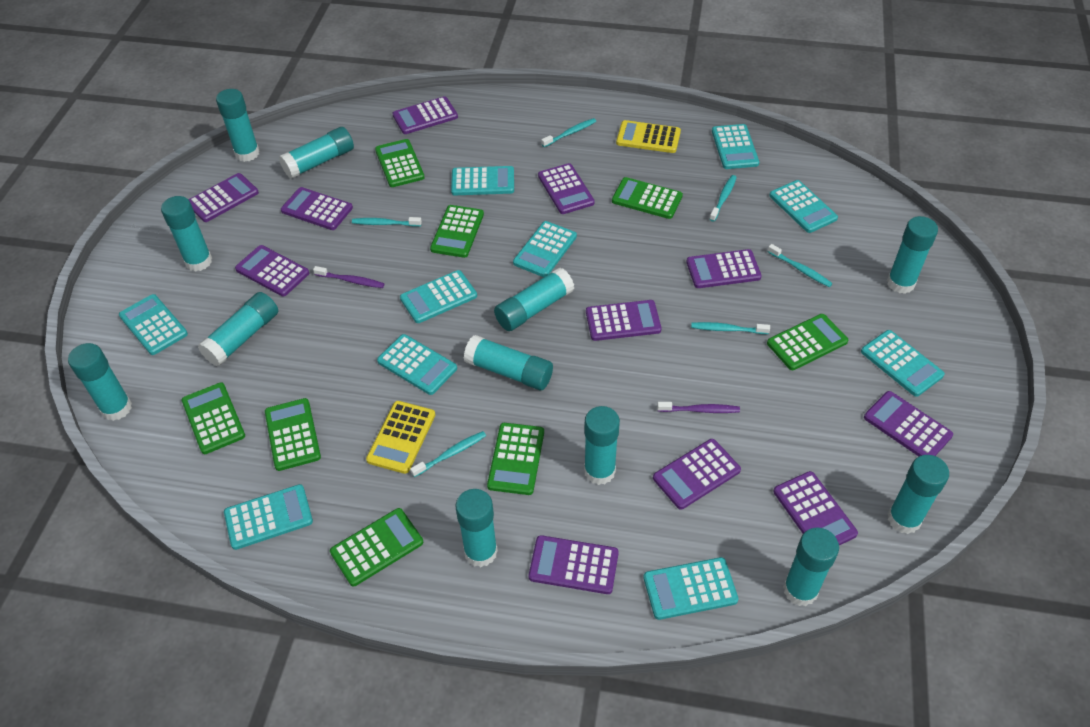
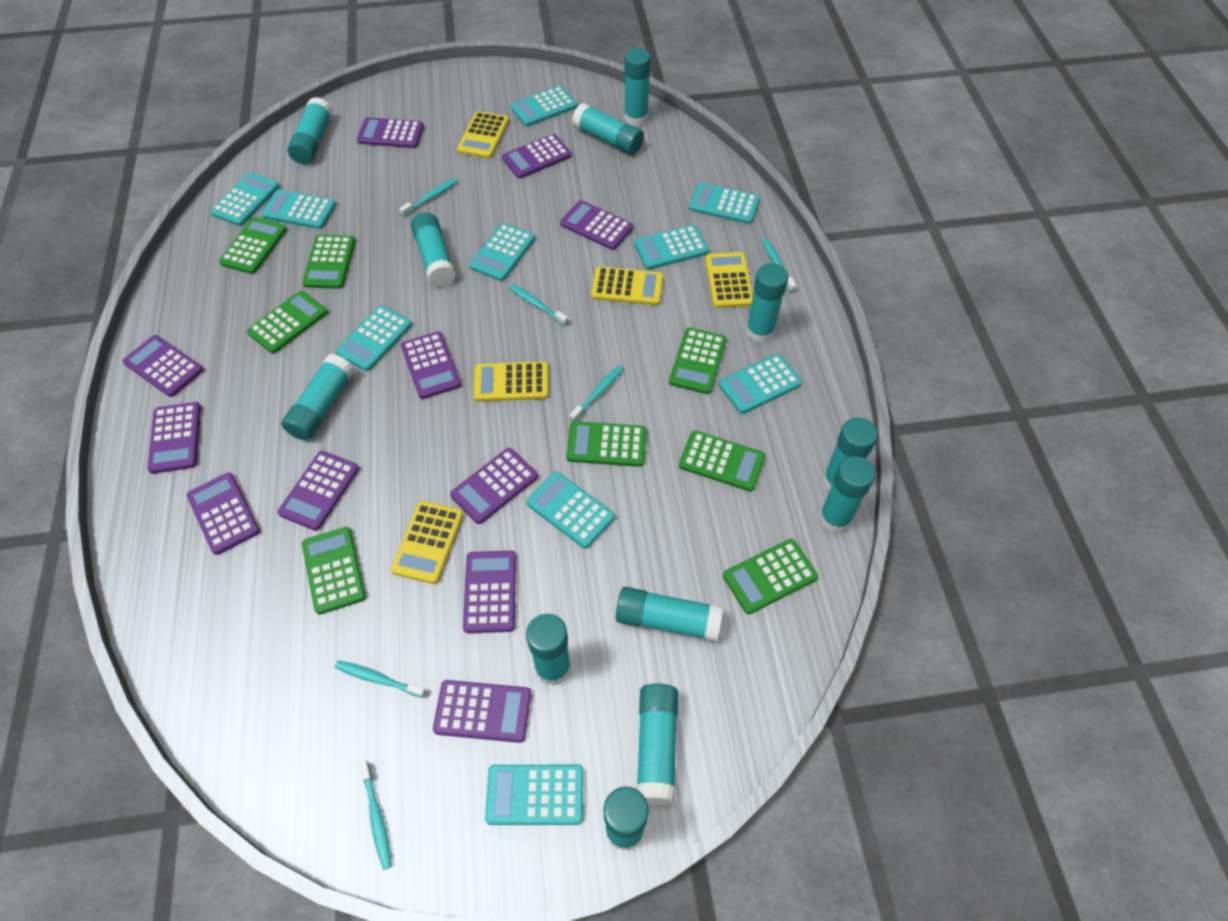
purple toothbrush: 2 -> 0
yellow calculator: 2 -> 5

